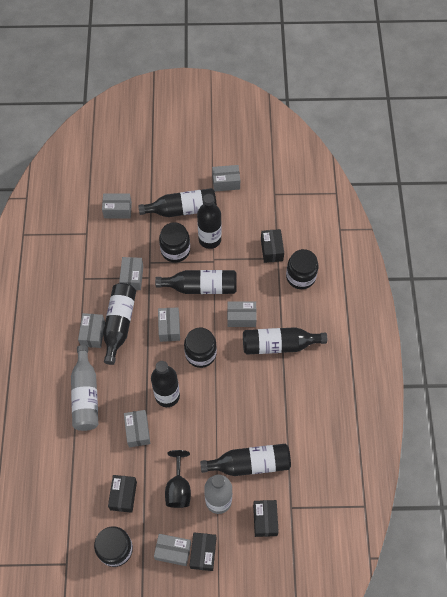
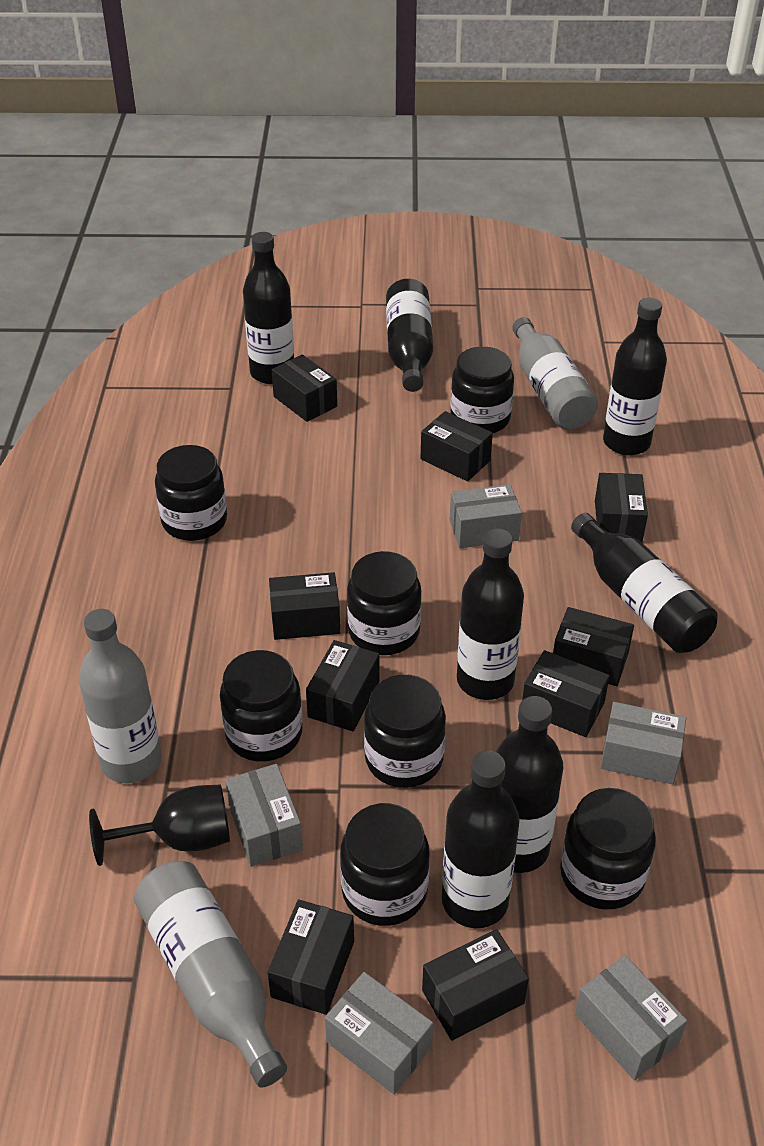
black box: 4 -> 9
black jar: 4 -> 7
grey bottle: 2 -> 3
grey box: 8 -> 5

